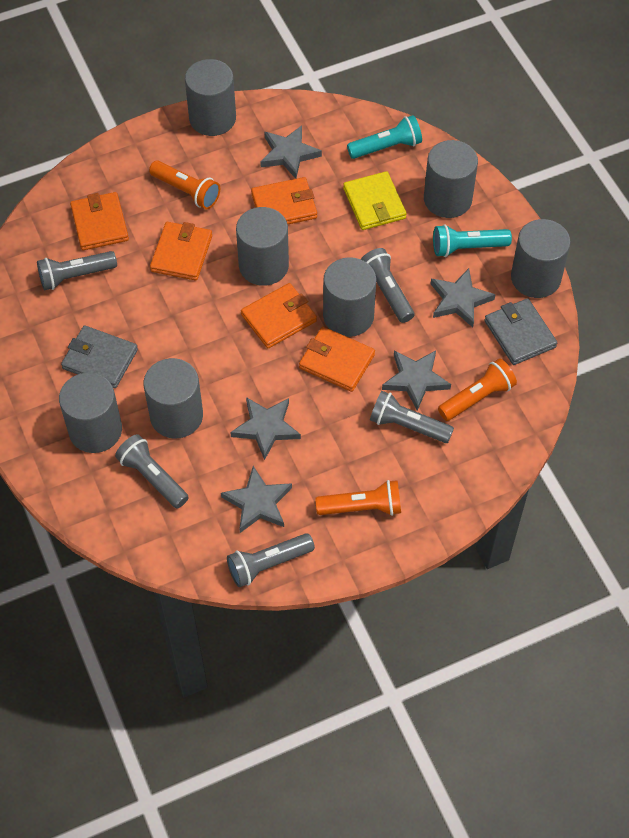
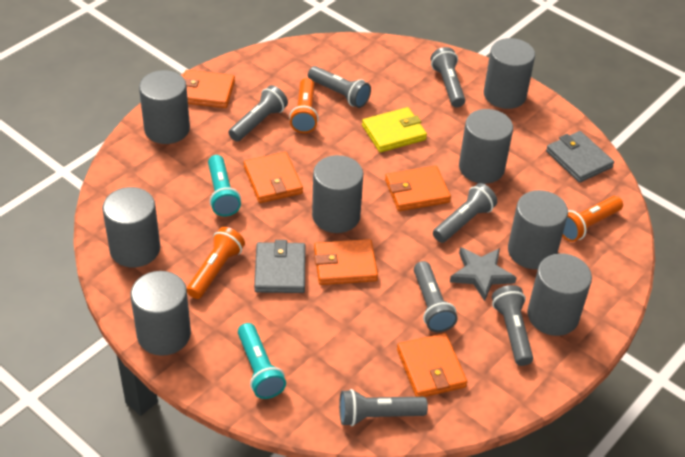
grey cylinder: 7 -> 8
grey flashlight: 5 -> 7
grey star: 5 -> 1

